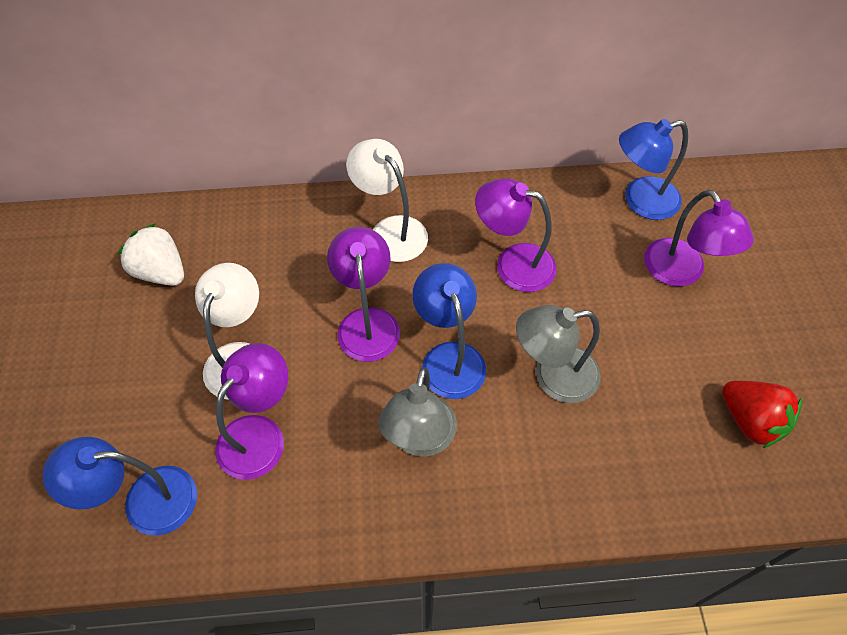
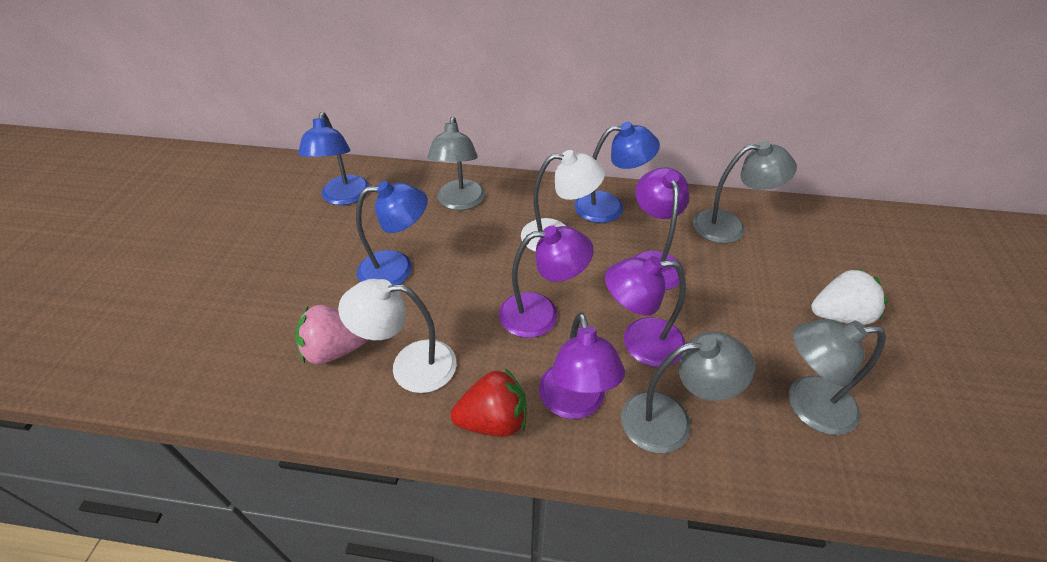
grey lamp: 2 -> 4
pink strawberry: 0 -> 1

